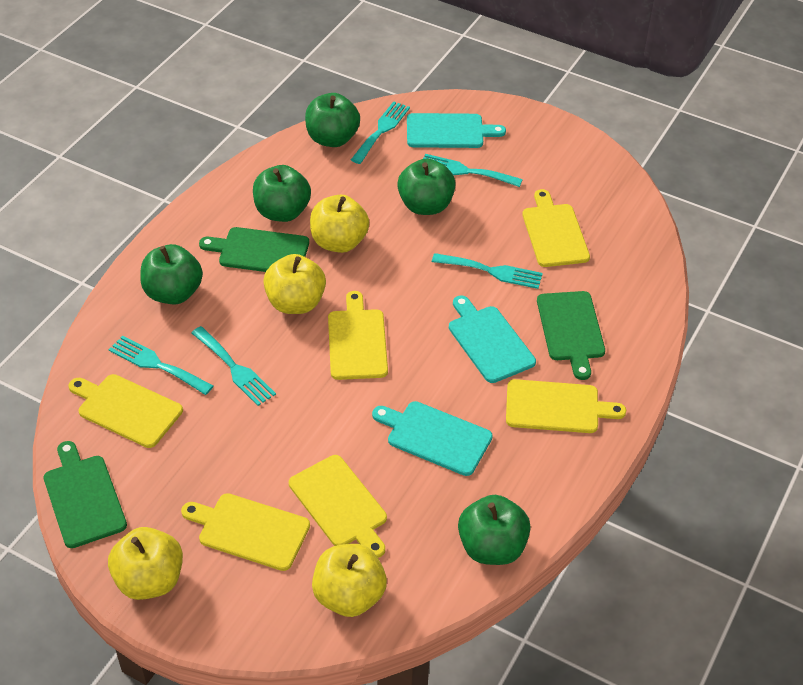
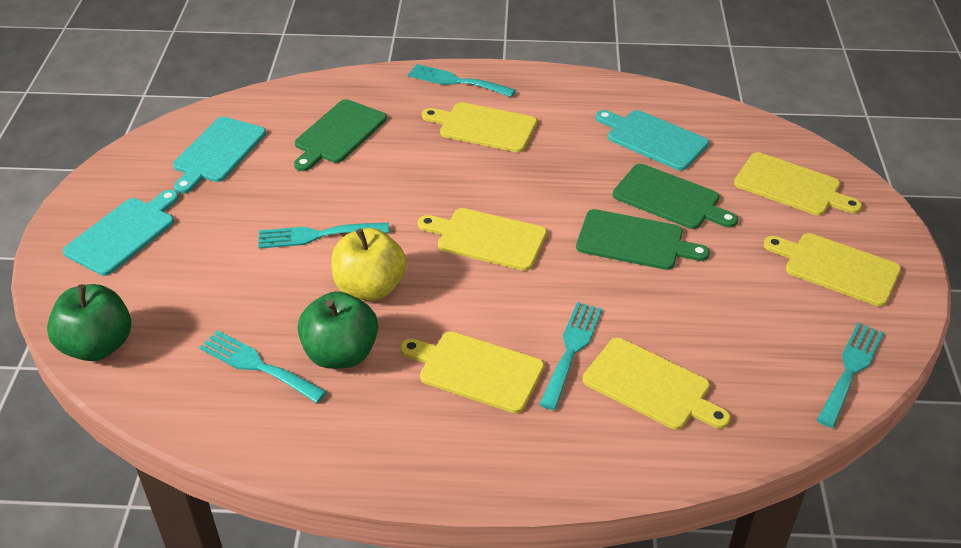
green apple: 5 -> 2
yellow apple: 4 -> 1

